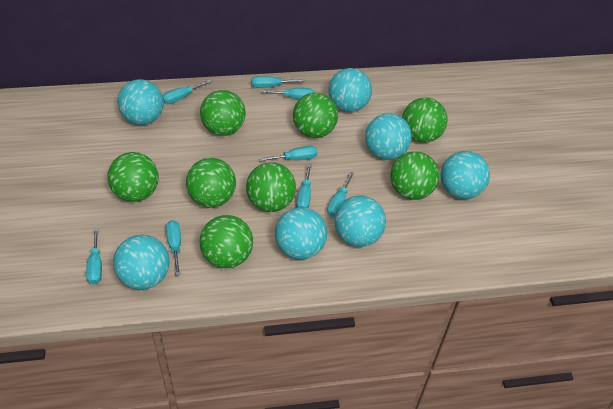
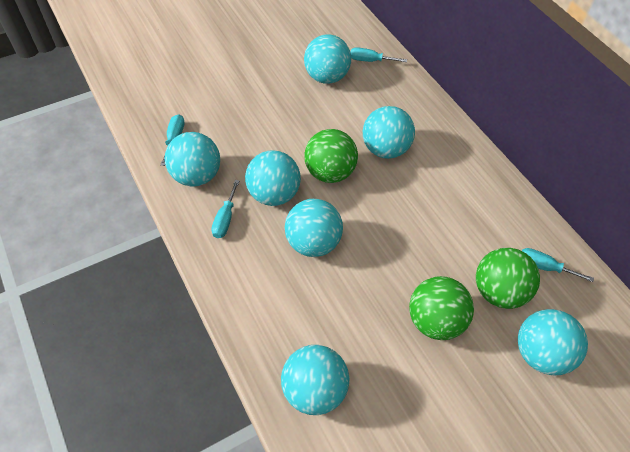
green ball: 8 -> 3
turquoise screwdriver: 8 -> 4

